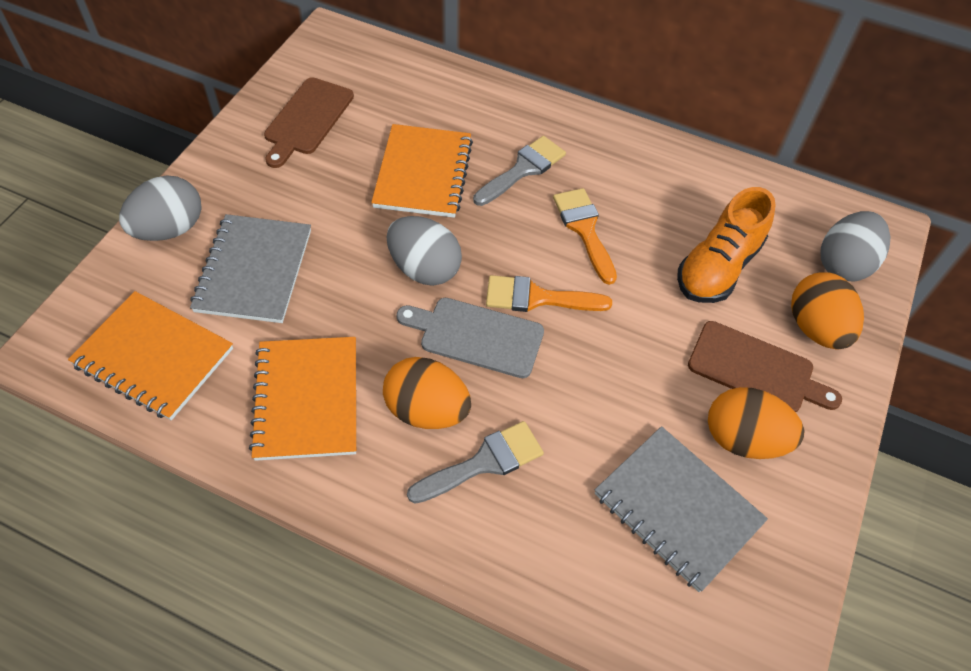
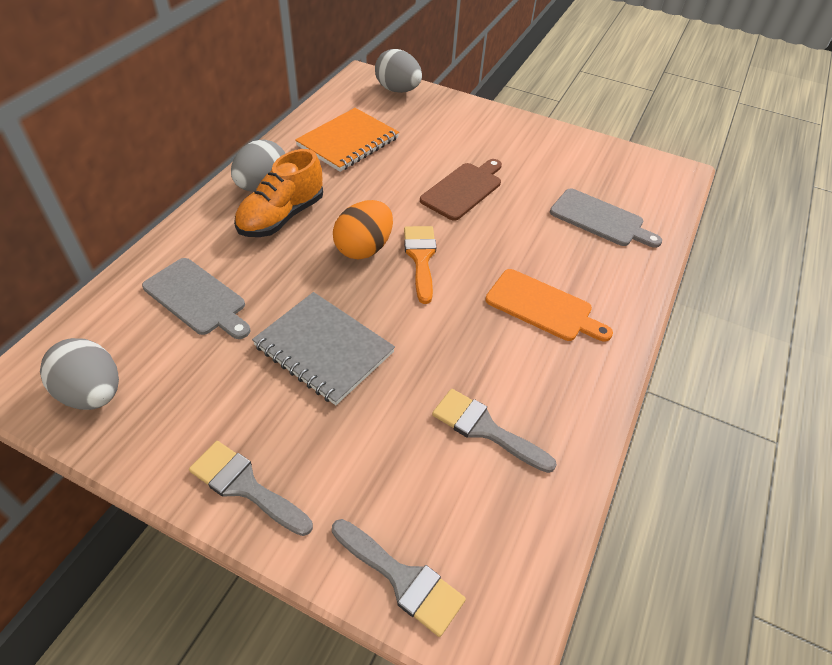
brown cutting board: 2 -> 1
grey brush: 2 -> 3
grey cutting board: 1 -> 2
grey notebook: 2 -> 1
orange brush: 2 -> 1
orange cutting board: 0 -> 1
orange egg: 3 -> 1
orange notebook: 3 -> 1

